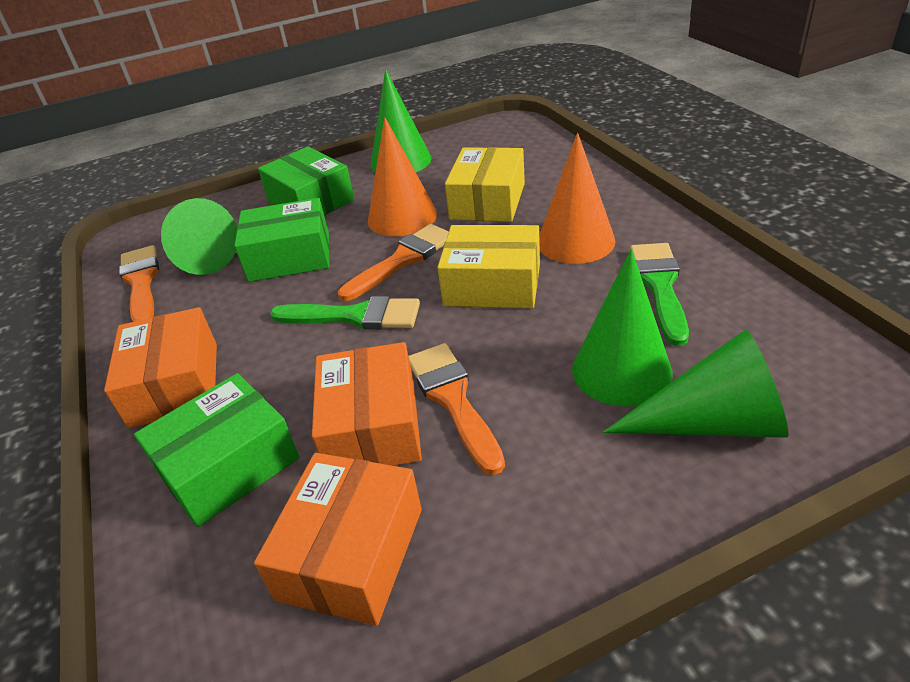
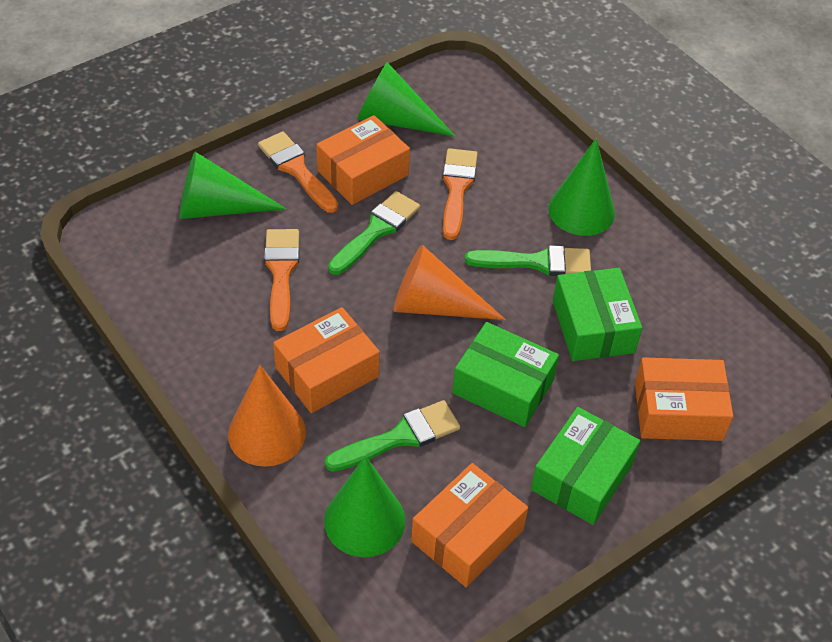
green brush: 2 -> 3
orange box: 3 -> 4
yellow box: 2 -> 0

